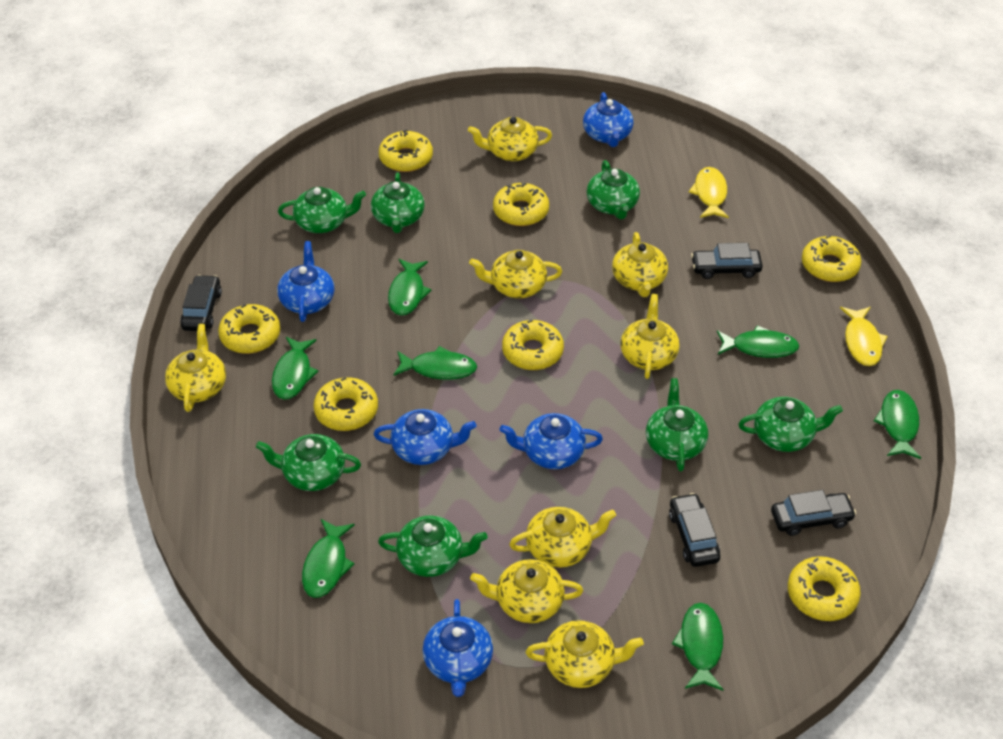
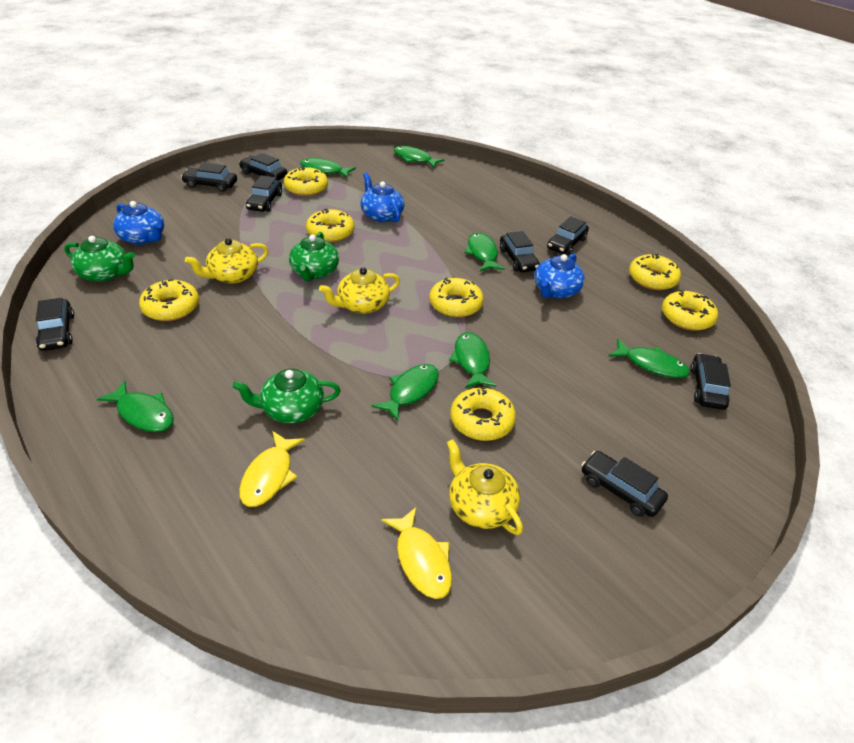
black car: 4 -> 8
blue teapot: 5 -> 3
green teapot: 7 -> 3
yellow teapot: 8 -> 3

